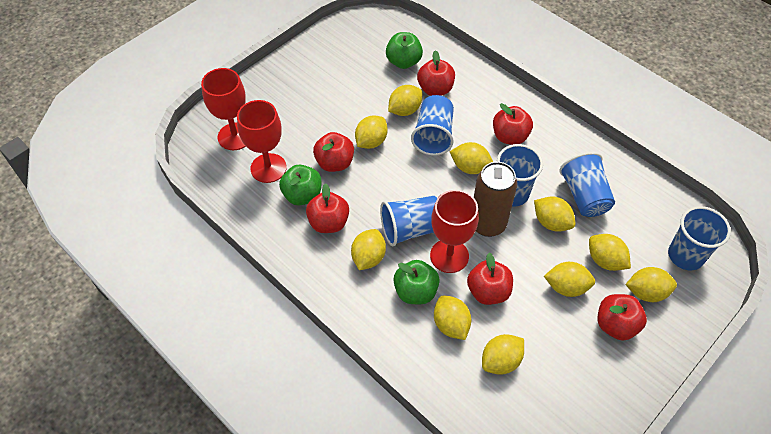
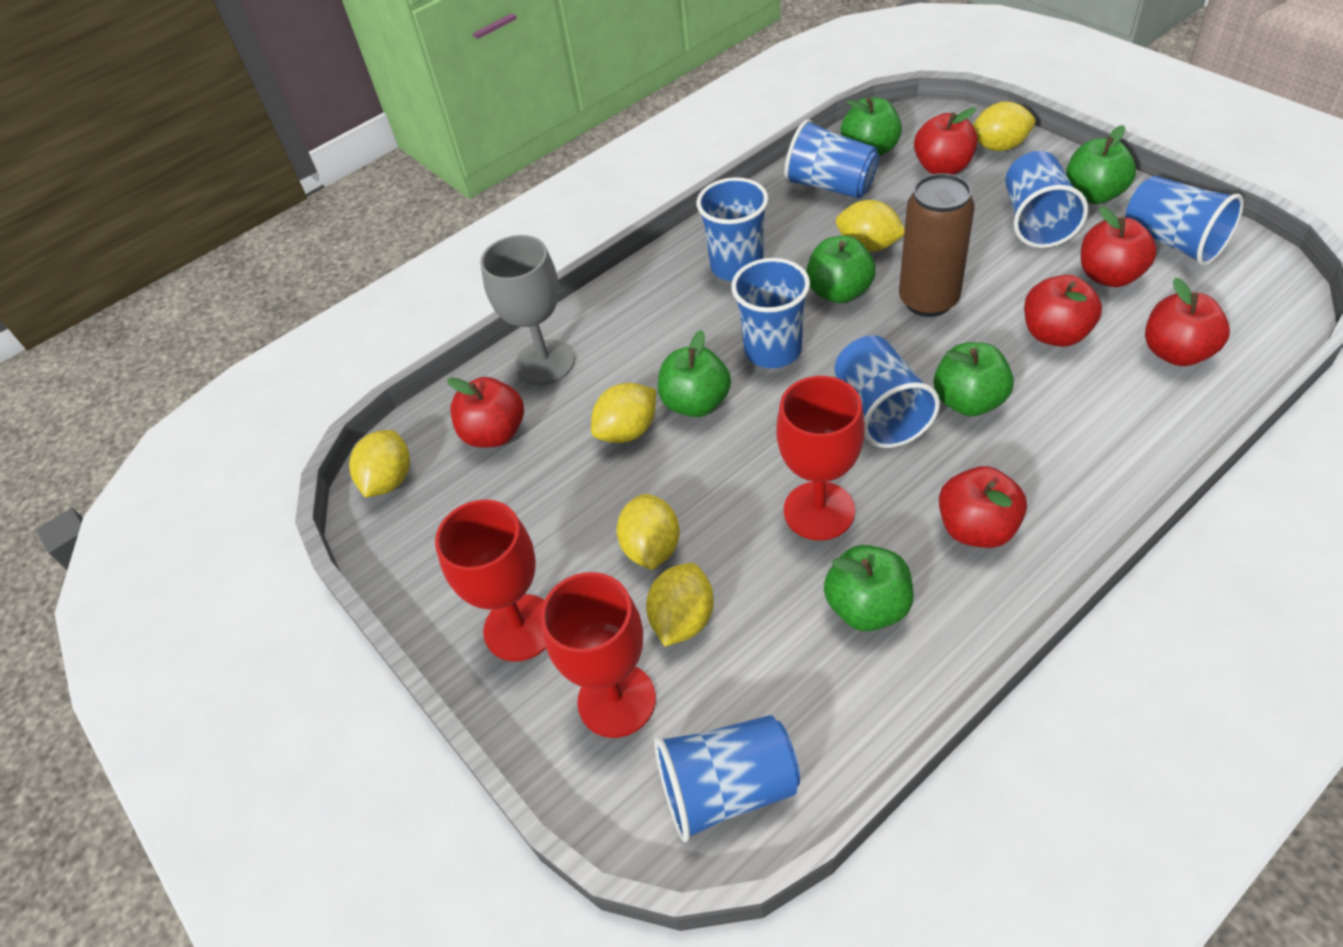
blue cup: 5 -> 7
green apple: 3 -> 6
grey goblet: 0 -> 1
yellow lemon: 10 -> 6

